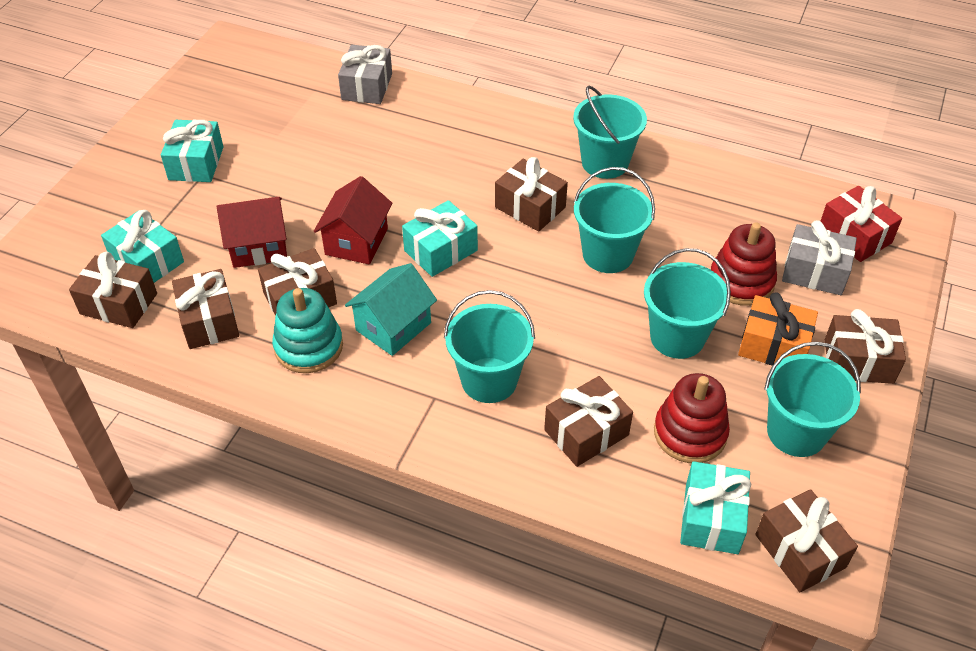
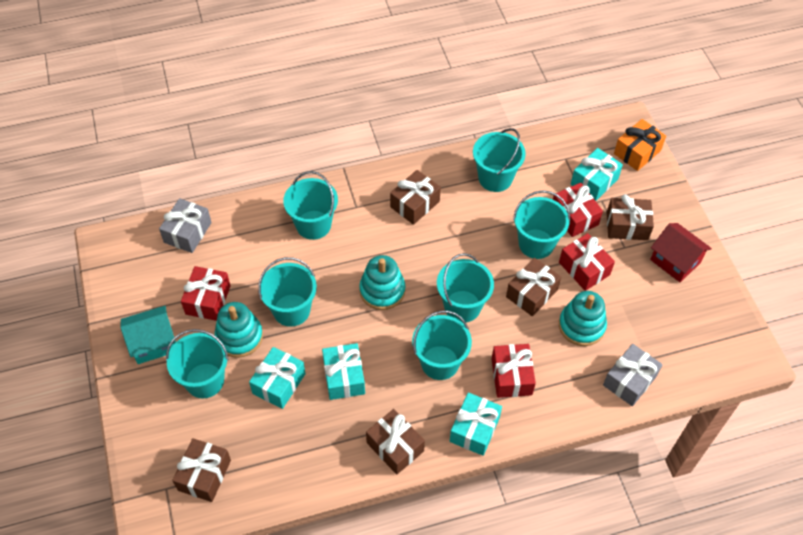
brown gift: 7 -> 5
red gift: 1 -> 4
red house: 2 -> 1
red stacking toy: 2 -> 0
turquoise bucket: 5 -> 7
turquoise stacking toy: 1 -> 3

